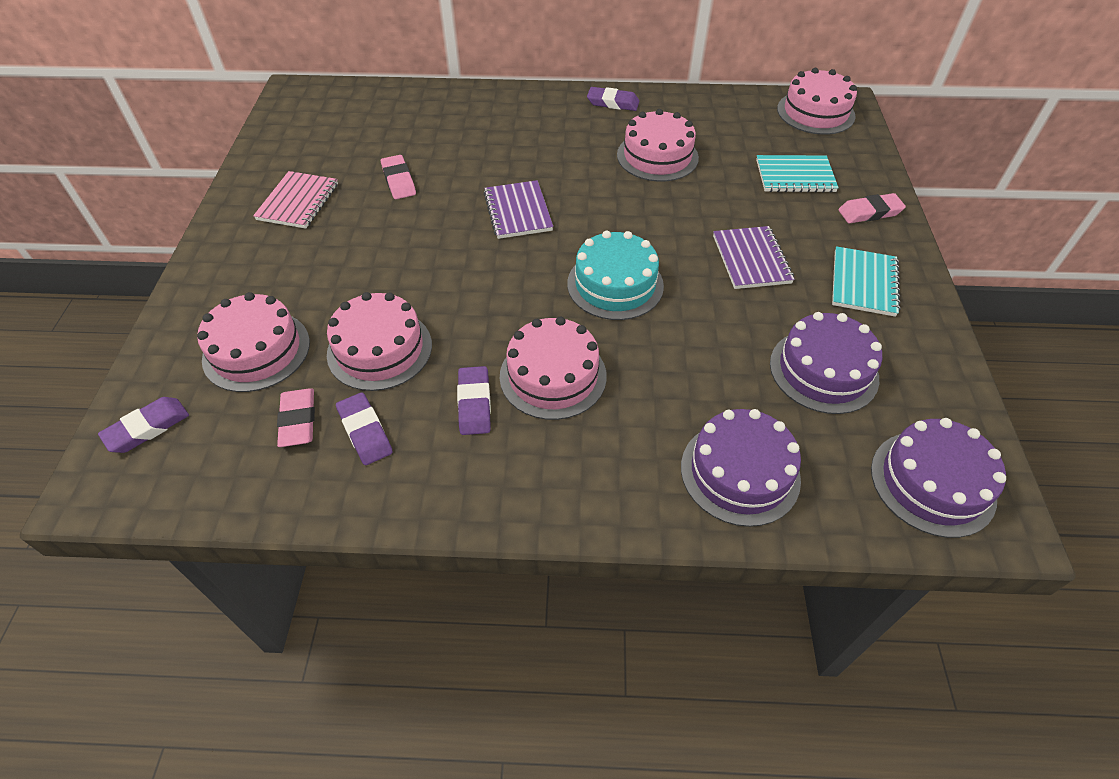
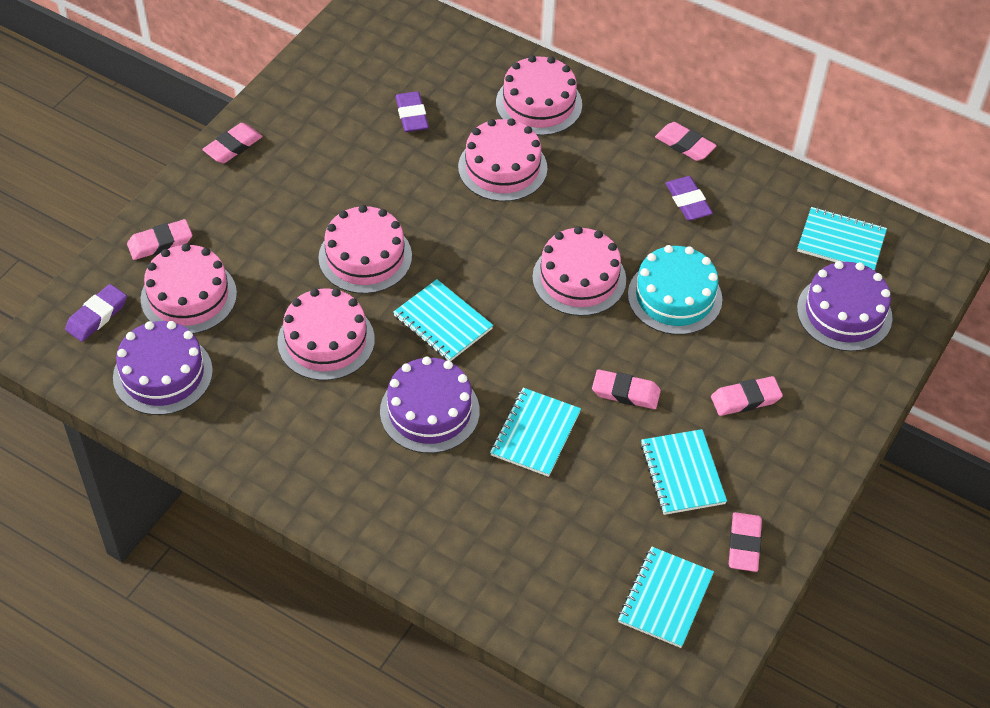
pink cake: 5 -> 6
pink eraser: 3 -> 6
pink notebook: 1 -> 0
purple eraser: 4 -> 3
purple notebook: 2 -> 0
turquoise notebook: 2 -> 5

